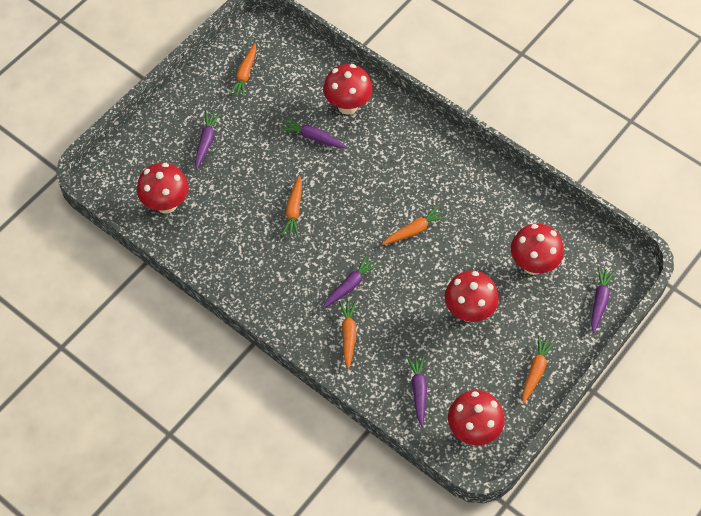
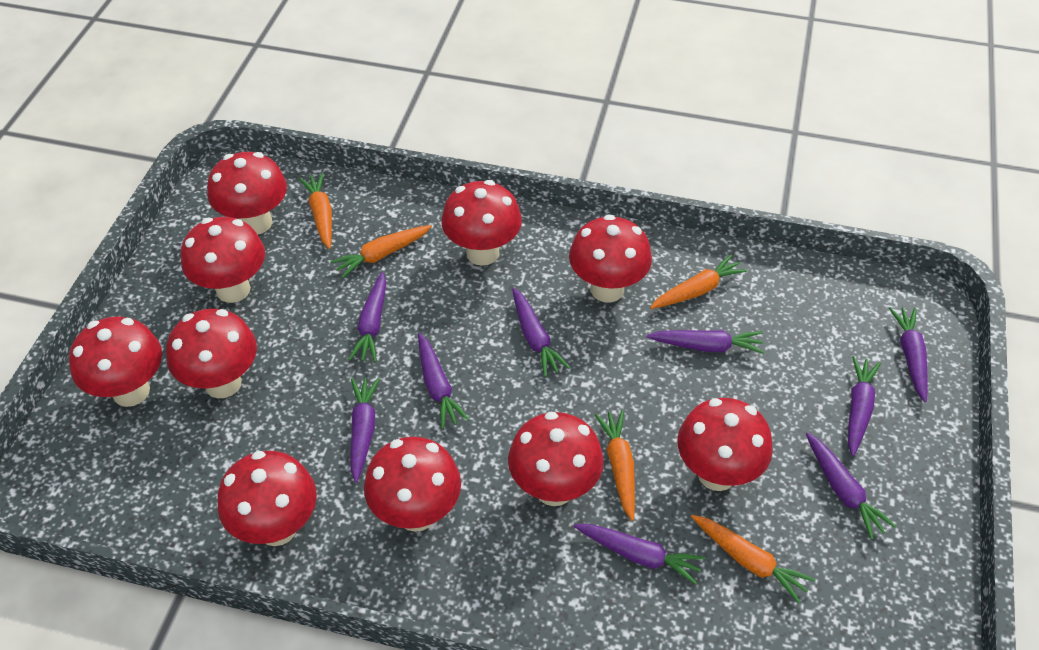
purple carrot: 5 -> 9
red mushroom: 5 -> 10

